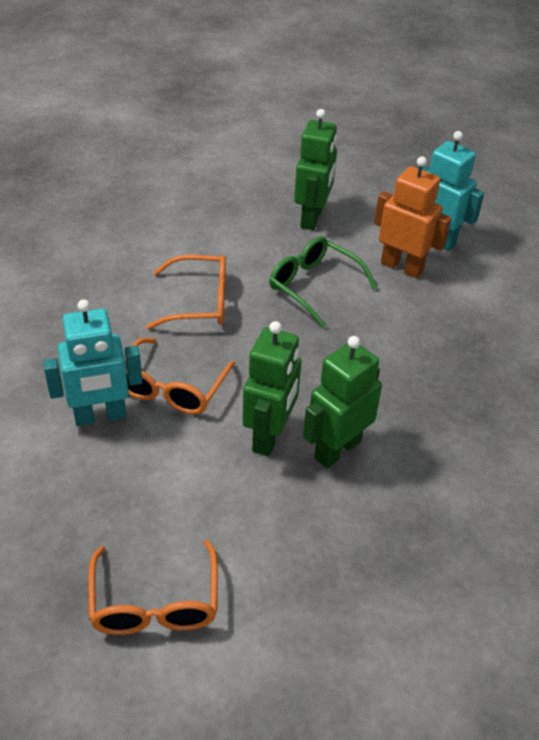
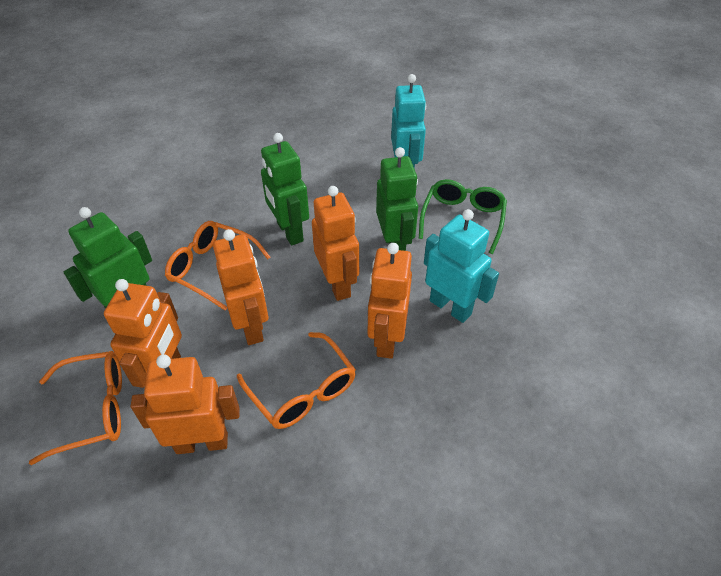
orange robot: 1 -> 5

